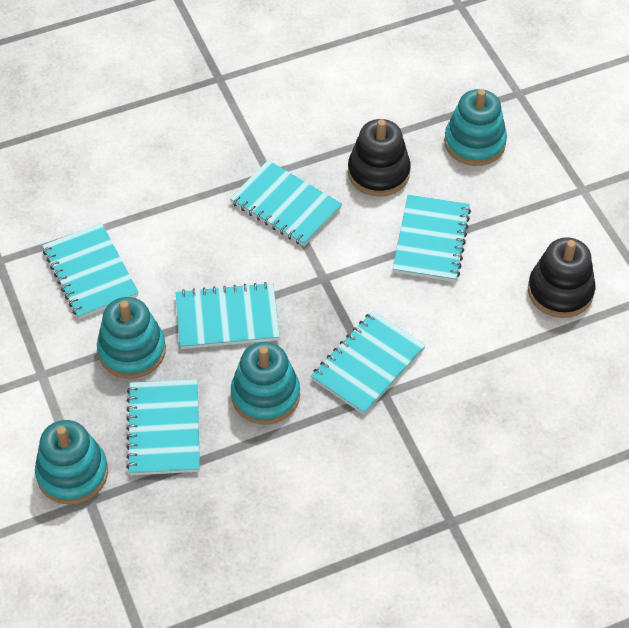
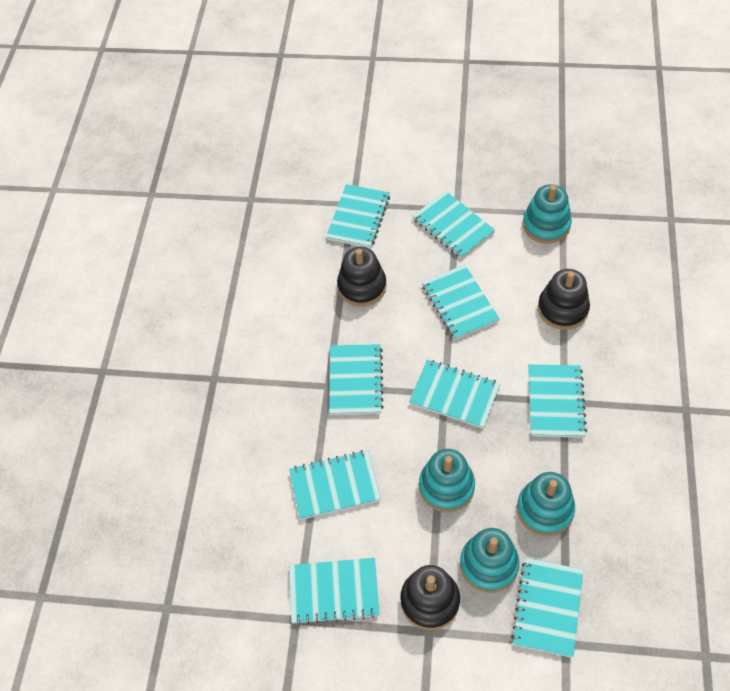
black stacking toy: 2 -> 3
turquoise notebook: 6 -> 9

